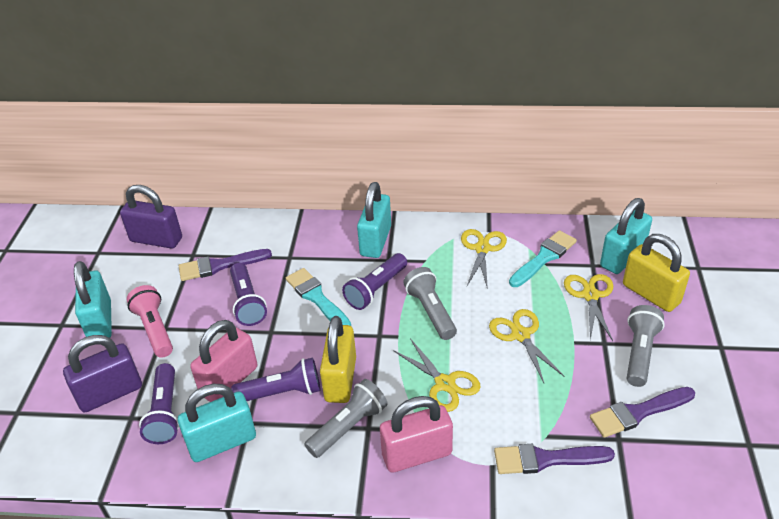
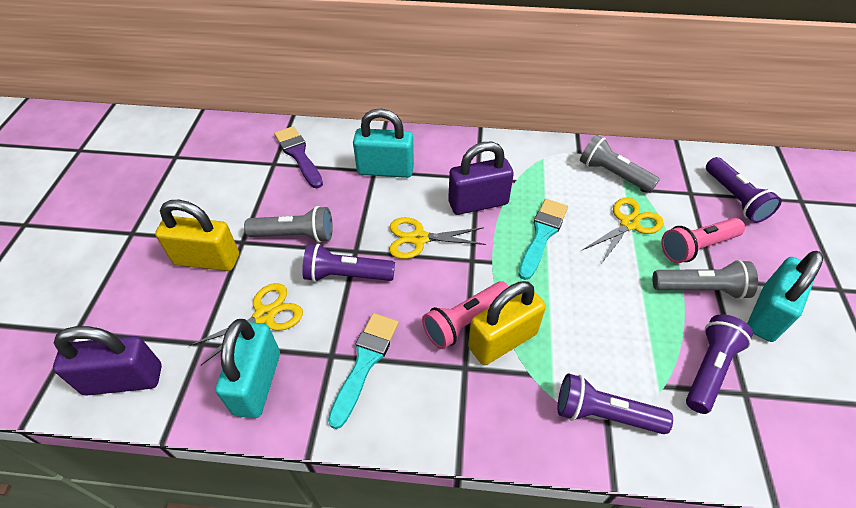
pink flashlight: 1 -> 2
pink padlock: 2 -> 0
purple brush: 3 -> 1
turquoise padlock: 4 -> 3
yellow scissors: 4 -> 3

